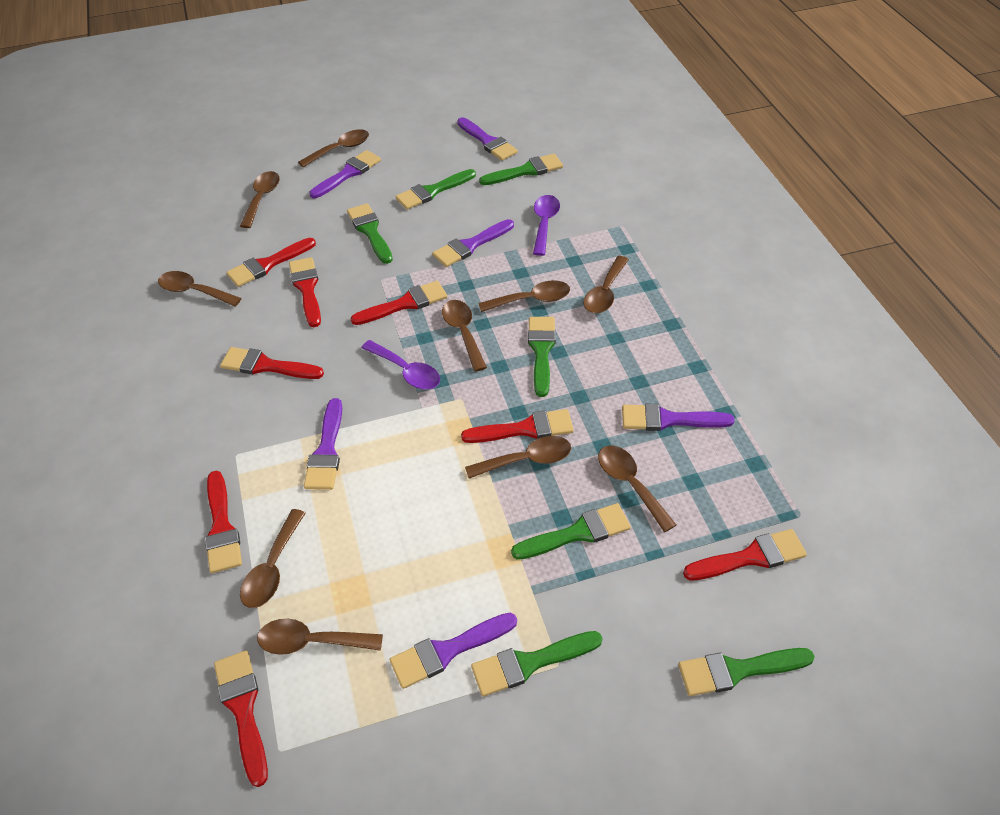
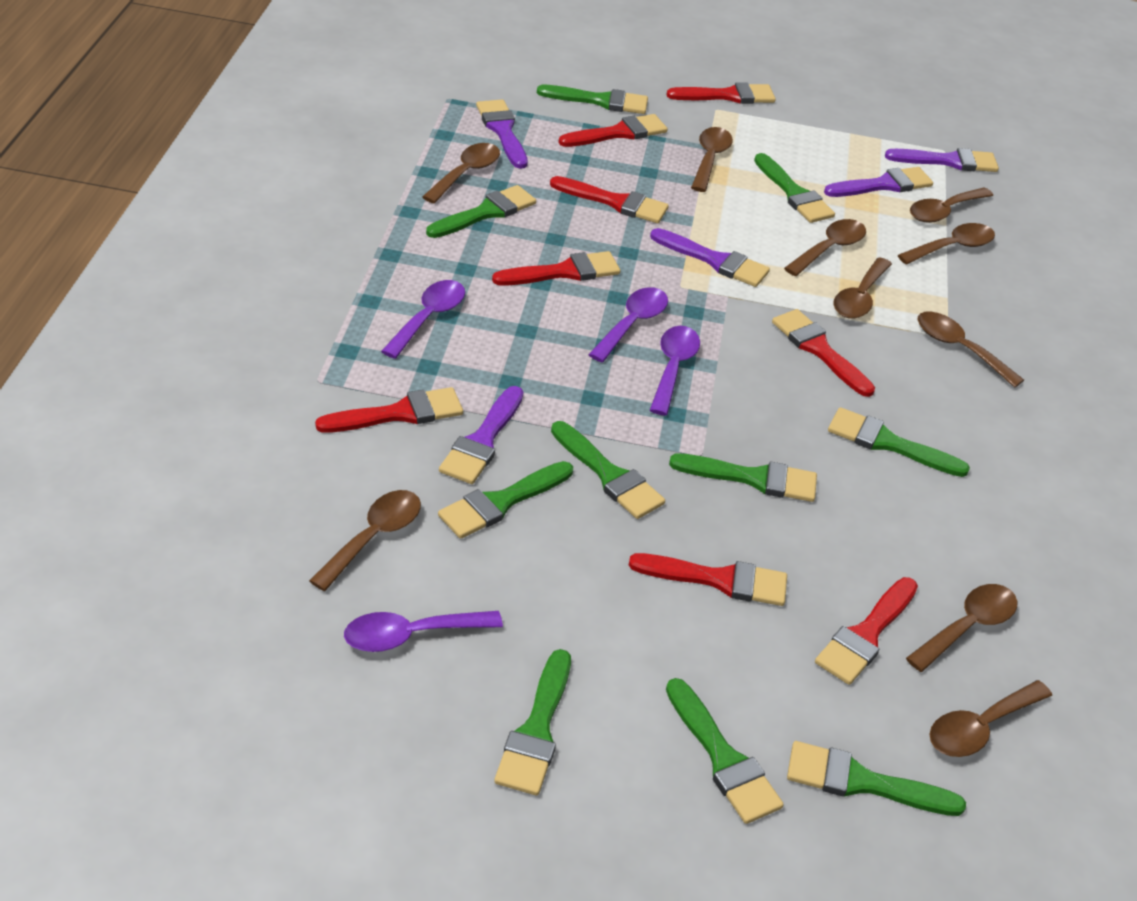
green brush: 7 -> 10
purple brush: 6 -> 5
purple spoon: 2 -> 4

